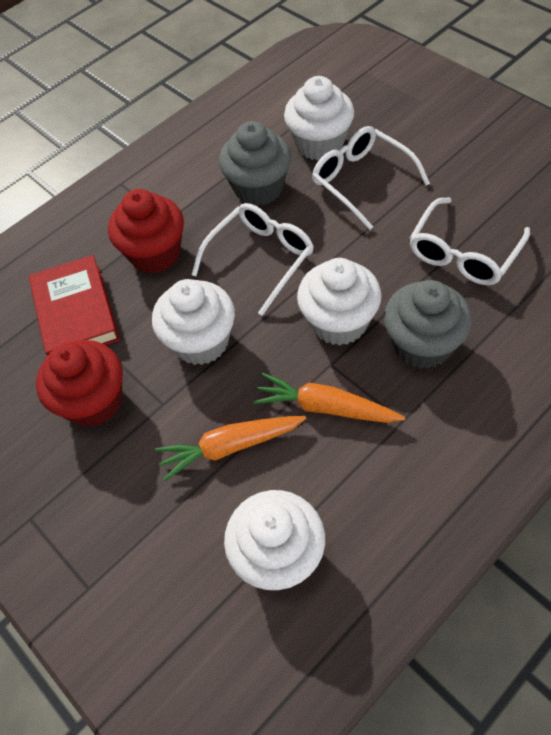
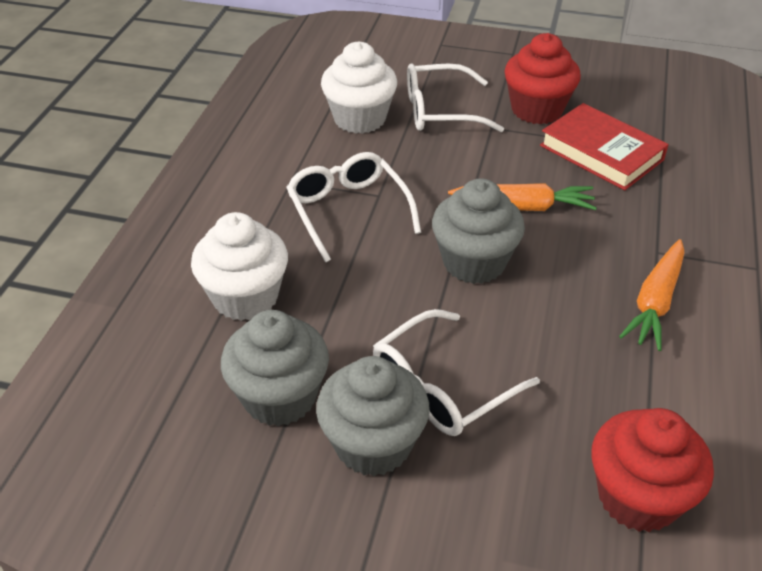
grey cupcake: 2 -> 3
white cupcake: 4 -> 2

